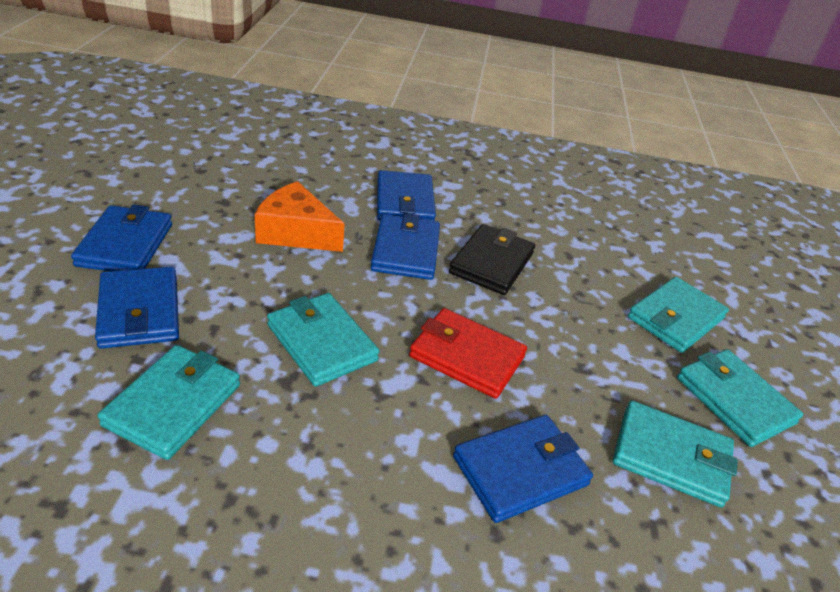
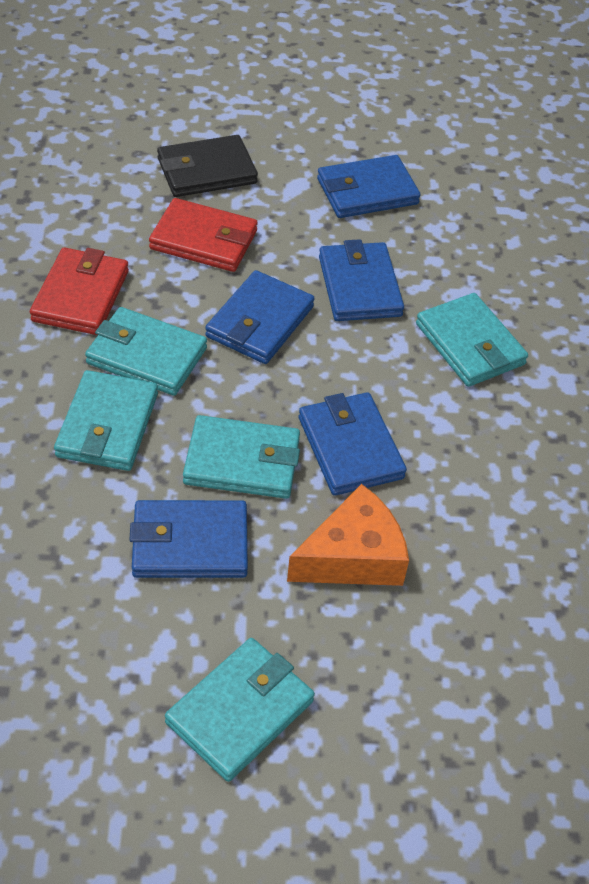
red wallet: 1 -> 2

